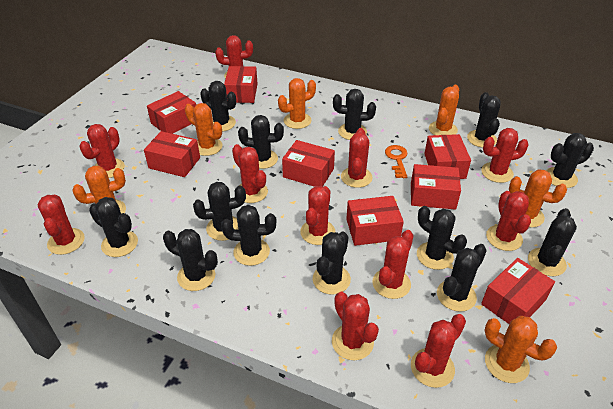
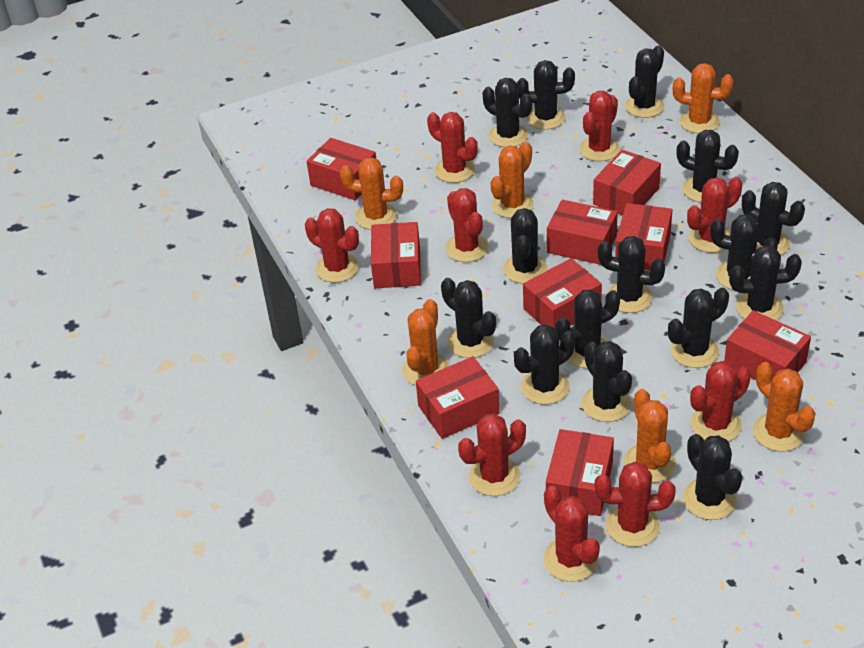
black cactus: 13 -> 15
orange key: 1 -> 0
red box: 8 -> 9
red cactus: 11 -> 9

